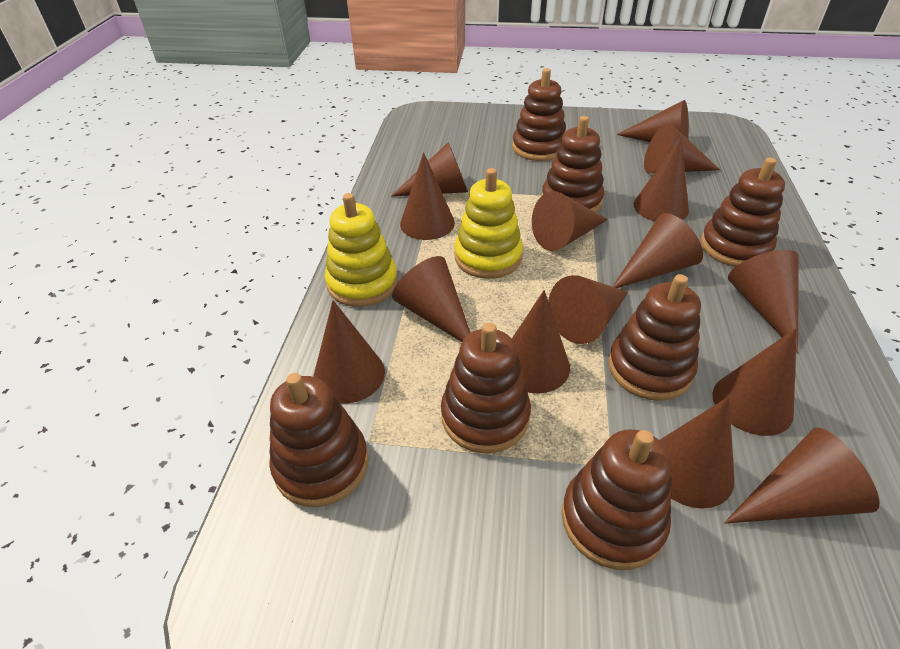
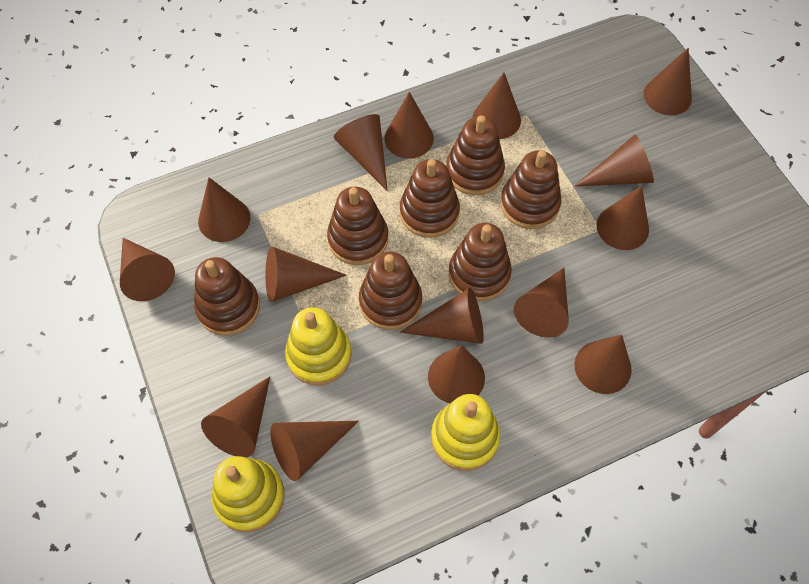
yellow stacking toy: 2 -> 3

